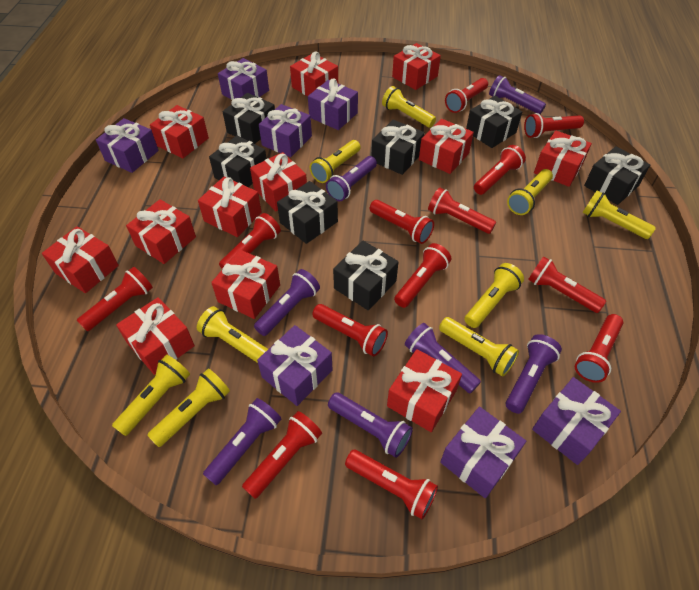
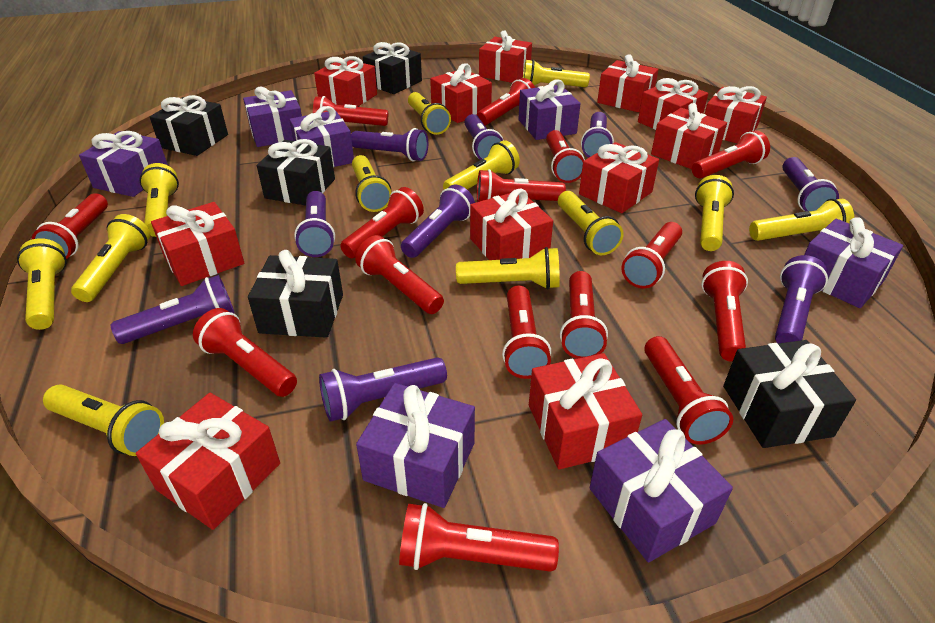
black gift: 7 -> 5
purple flashlight: 7 -> 9
red flashlight: 13 -> 15
yellow flashlight: 9 -> 12

